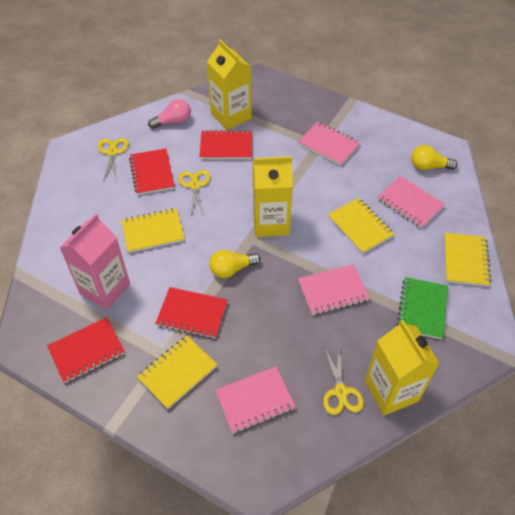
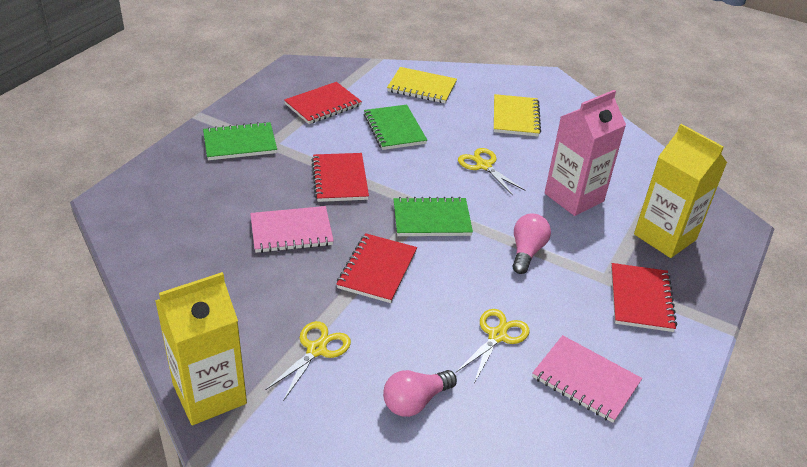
green notebook: 1 -> 3
pink light bulb: 1 -> 2
pink notebook: 4 -> 2
yellow carton: 3 -> 2
yellow light bulb: 2 -> 0
yellow notebook: 4 -> 2

